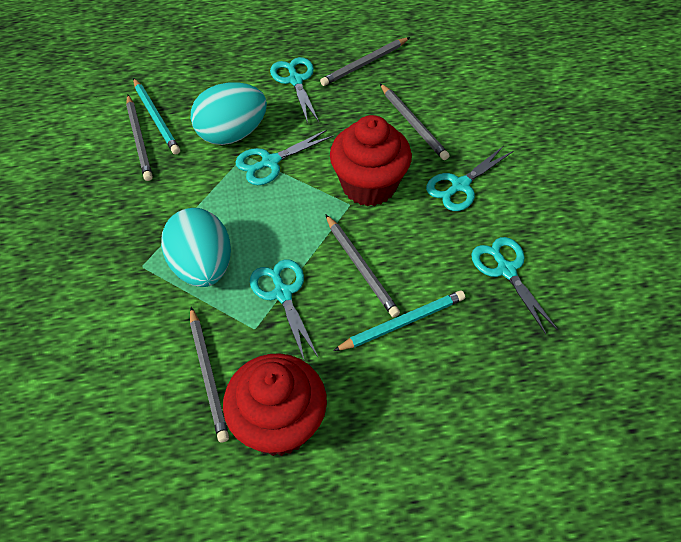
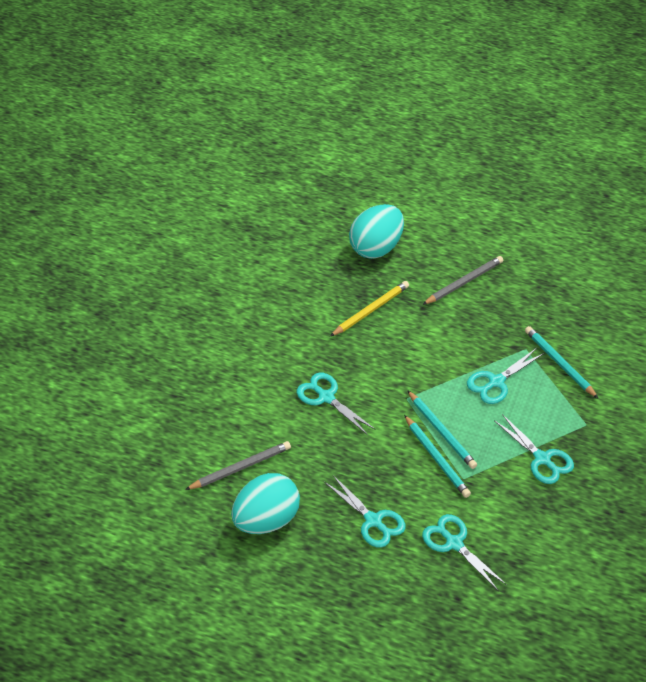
grey pencil: 5 -> 2
red cupcake: 2 -> 0
turquoise pencil: 2 -> 3
yellow pencil: 0 -> 1

